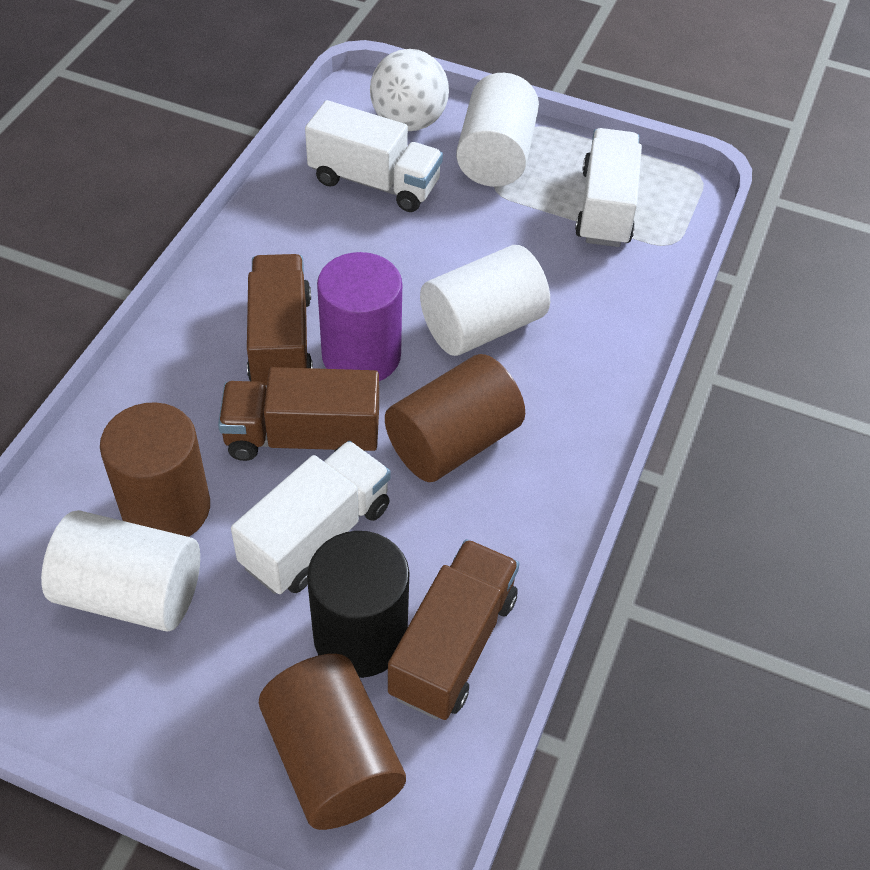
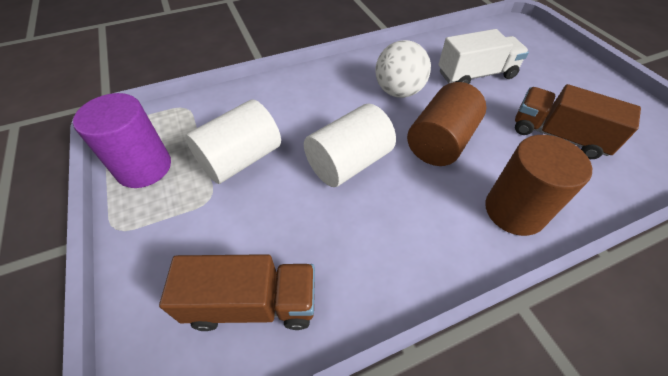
black cylinder: 1 -> 0
brown cylinder: 3 -> 2
brown truck: 3 -> 2
white cylinder: 3 -> 2
white truck: 3 -> 1

